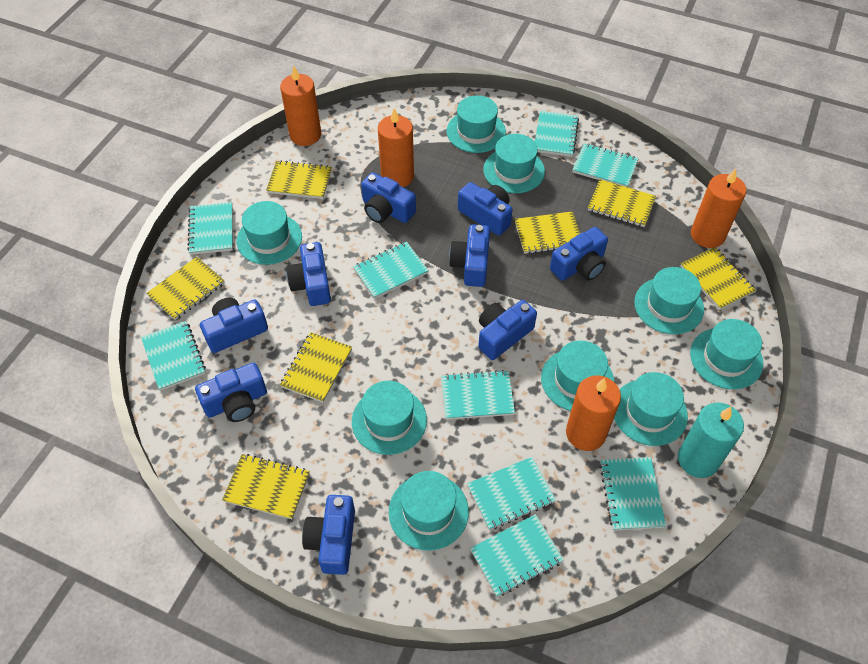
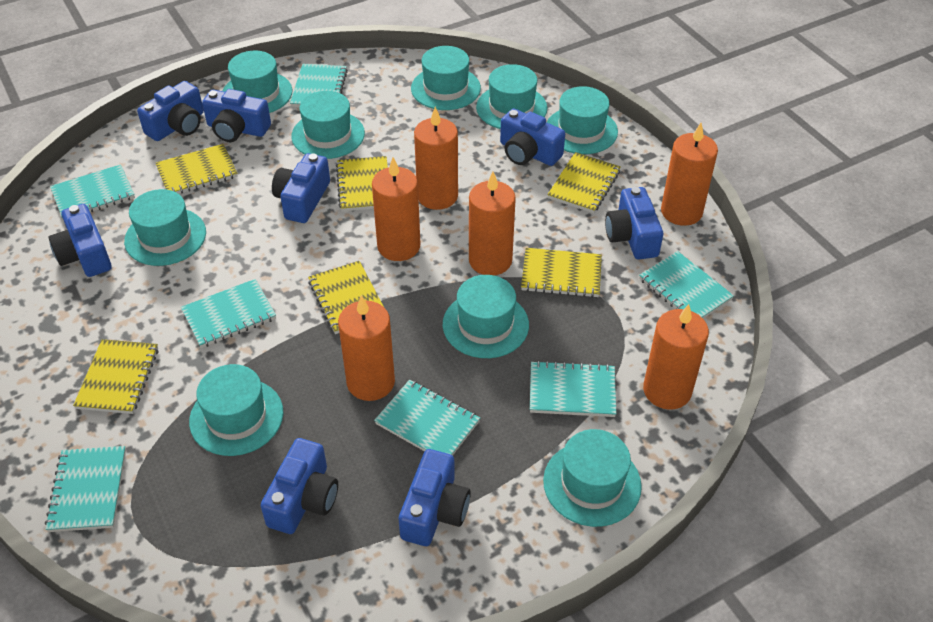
blue camera: 9 -> 8
orange candle: 4 -> 6
turquoise candle: 1 -> 0
turquoise notebook: 9 -> 7
yellow notebook: 7 -> 6

